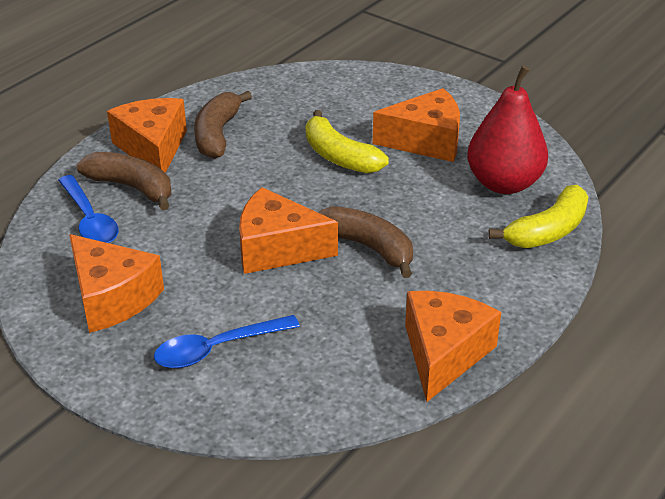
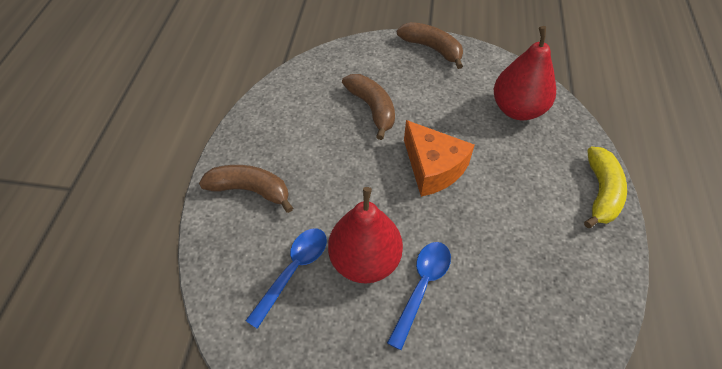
orange cheese: 5 -> 1
red pear: 1 -> 2
yellow banana: 2 -> 1

